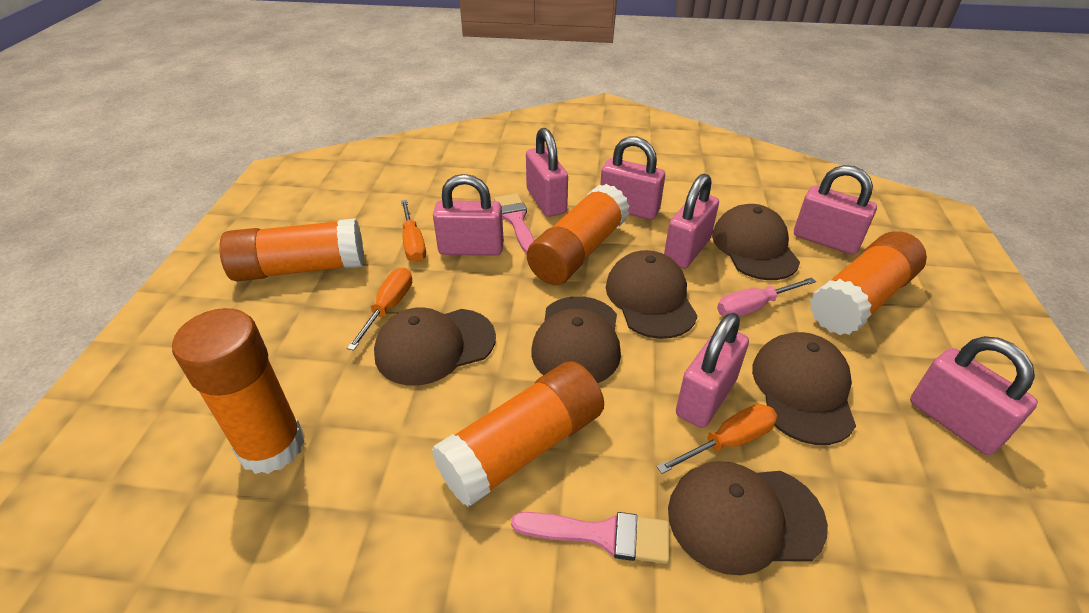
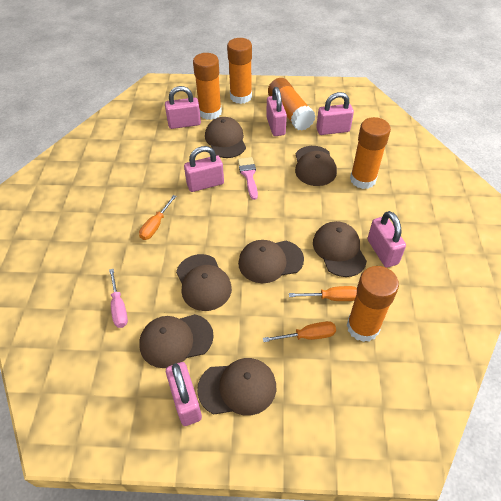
brown cap: 6 -> 7
pink brush: 2 -> 1
pink padlock: 7 -> 6

